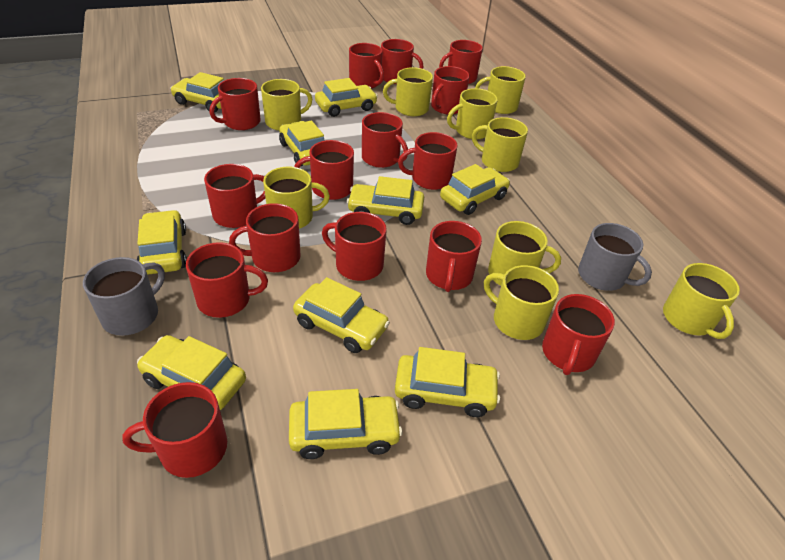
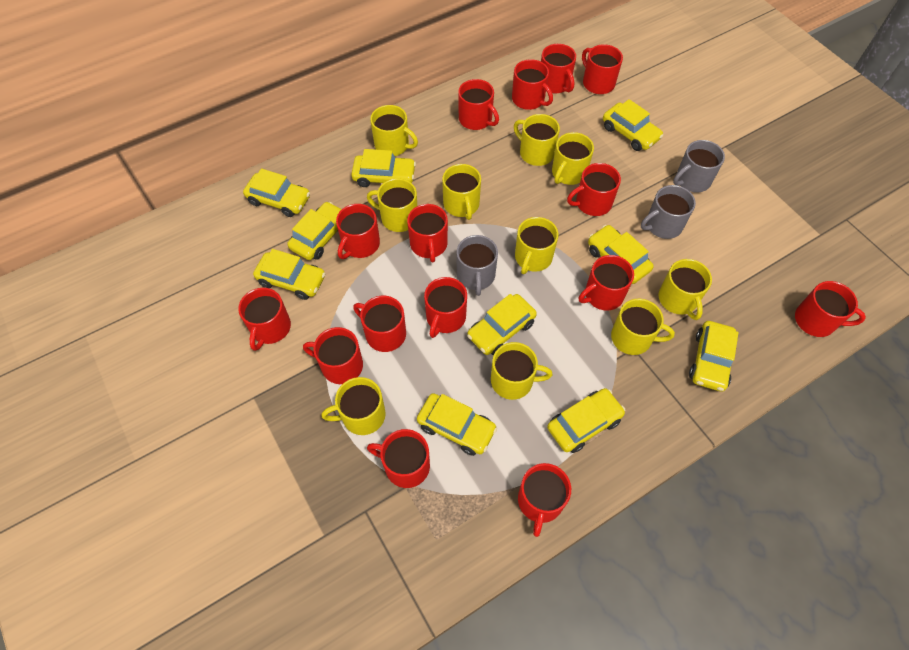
grey mug: 2 -> 3
yellow mug: 9 -> 10

